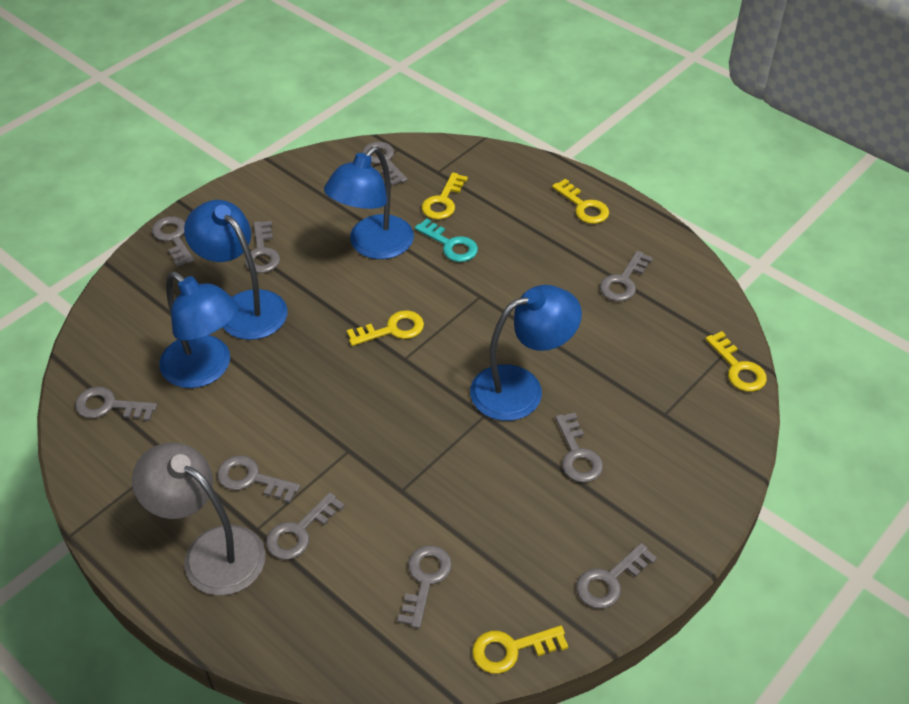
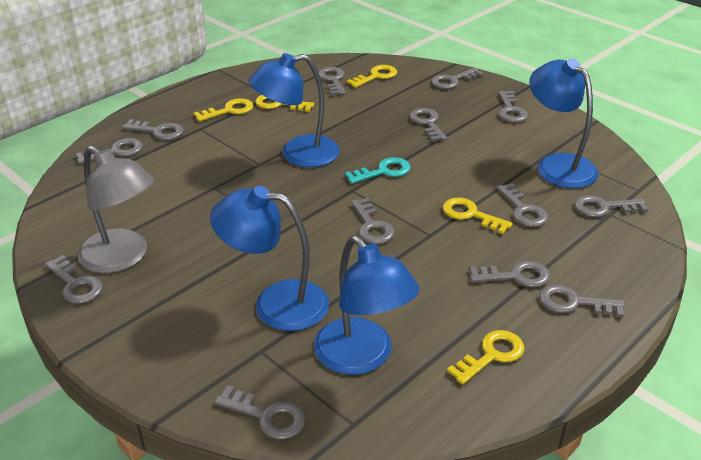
grey key: 10 -> 13

